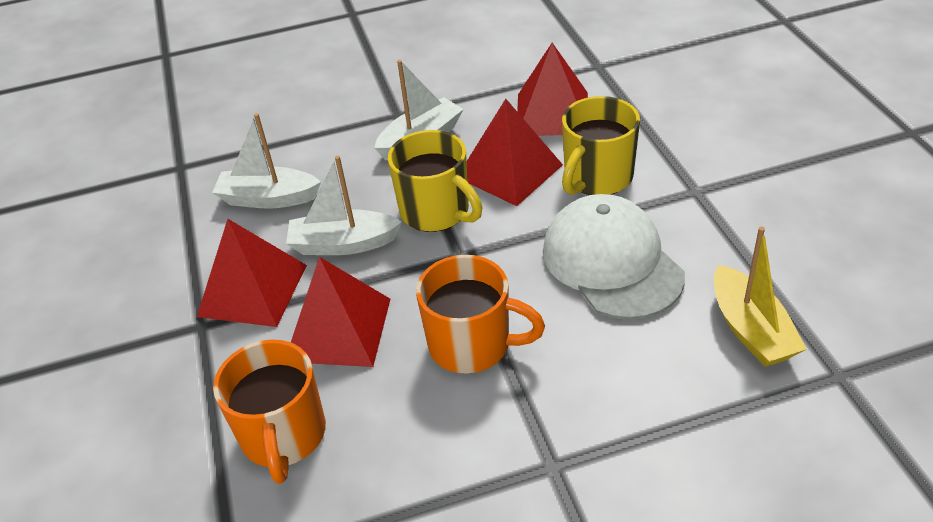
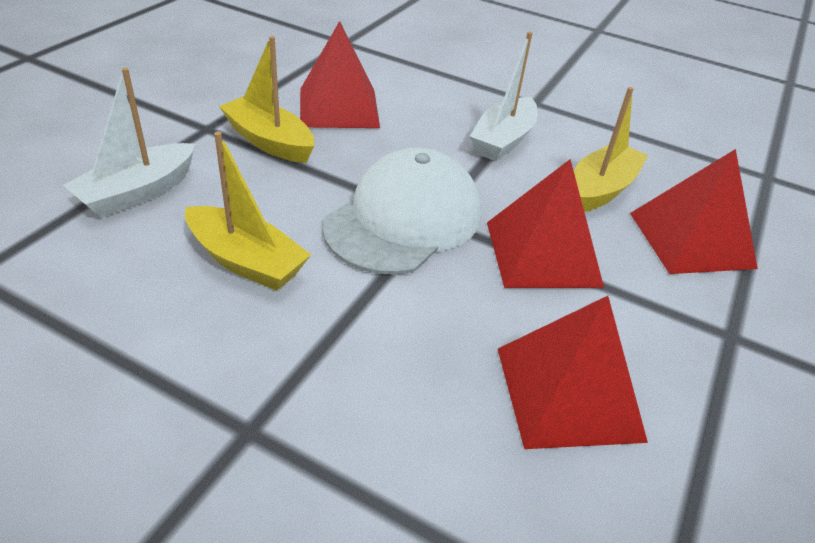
orange mug: 2 -> 0
white boat: 3 -> 2
yellow boat: 1 -> 3
yellow mug: 2 -> 0

